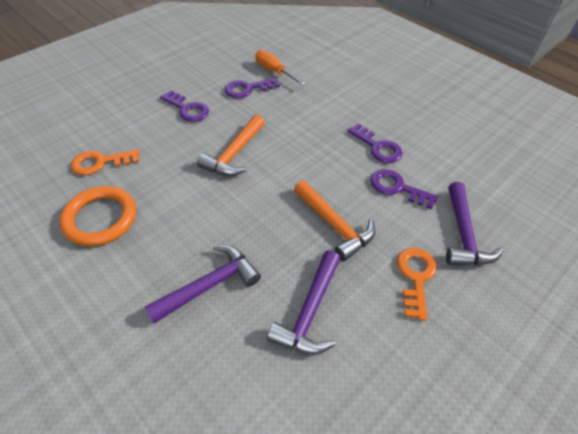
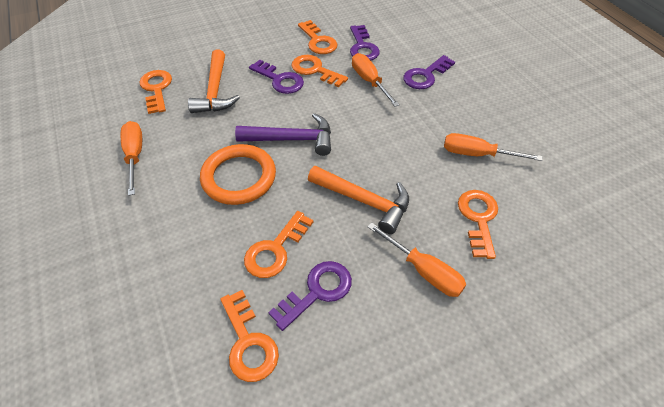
orange key: 2 -> 6
orange screwdriver: 1 -> 4
purple hammer: 3 -> 1

